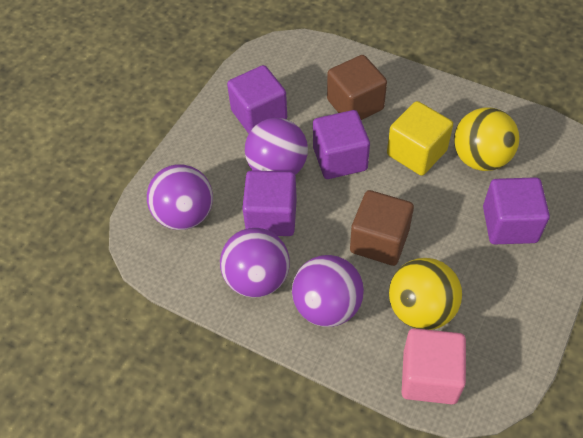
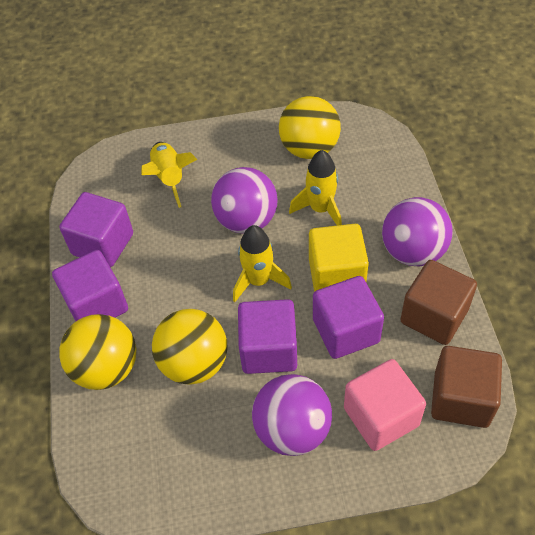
purple ball: 4 -> 3
yellow ball: 2 -> 3
yellow rocket: 0 -> 3

